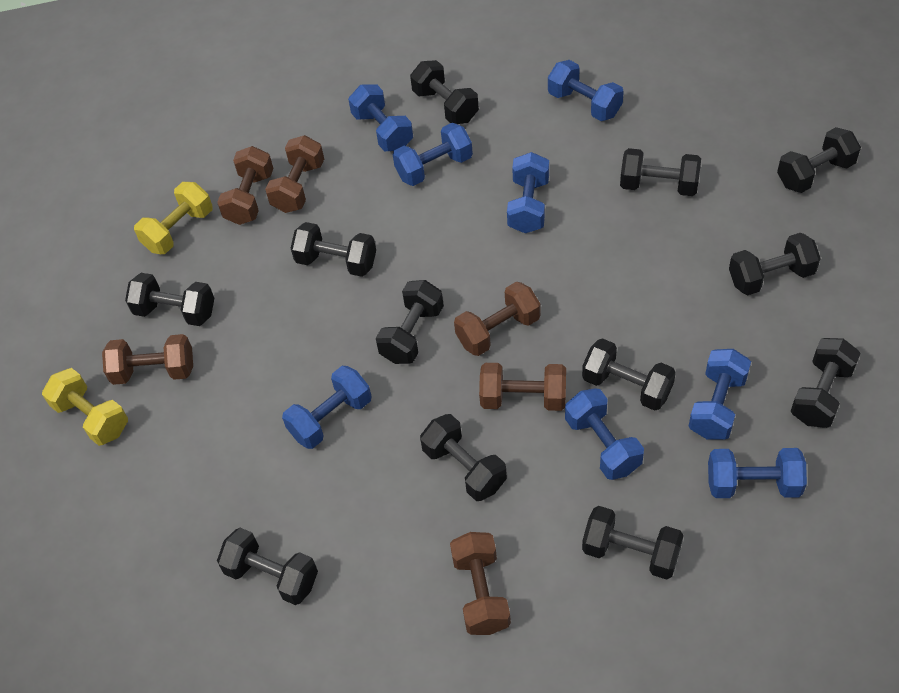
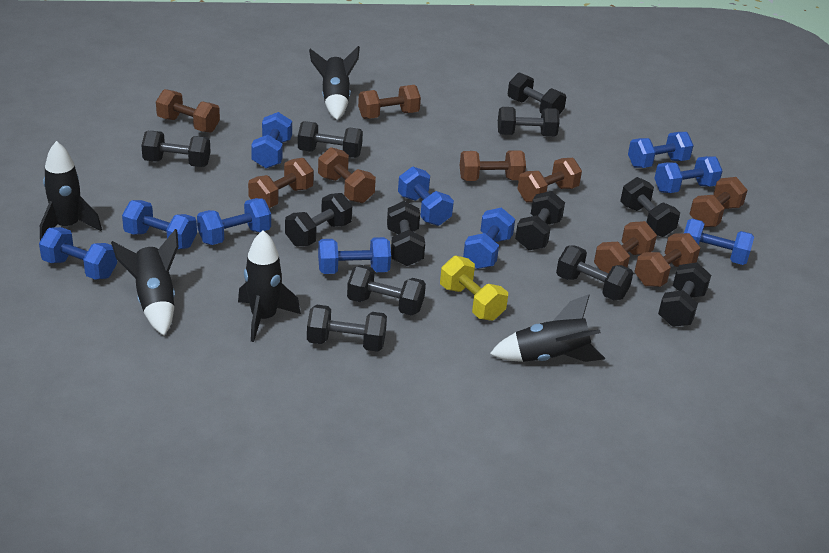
black rocket: 0 -> 5
blue dumbbell: 8 -> 10
brown dumbbell: 6 -> 9
yellow dumbbell: 2 -> 1

